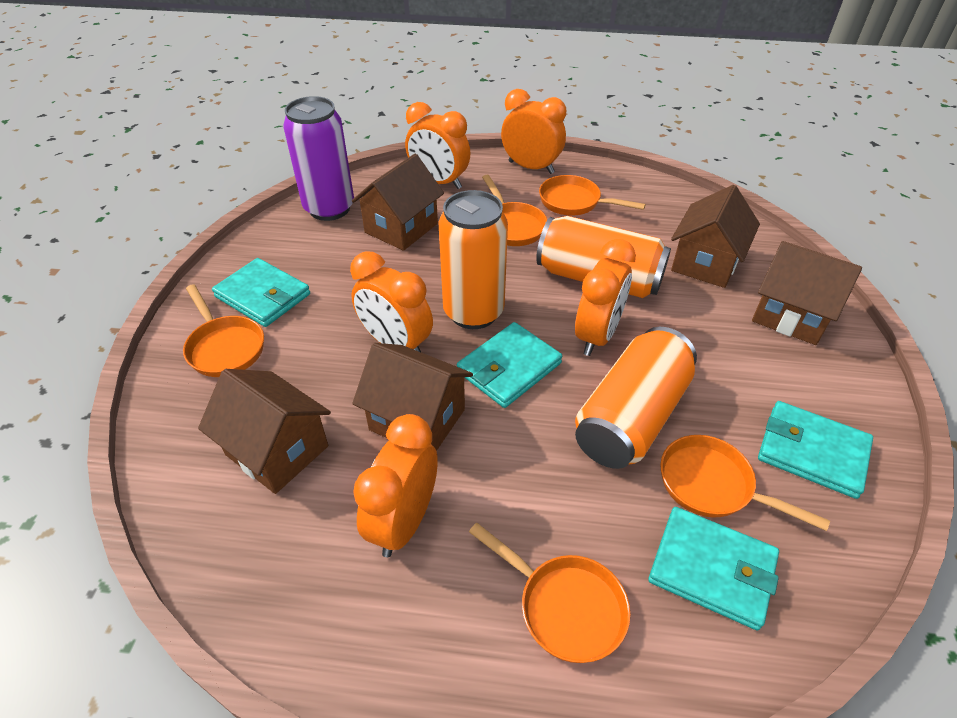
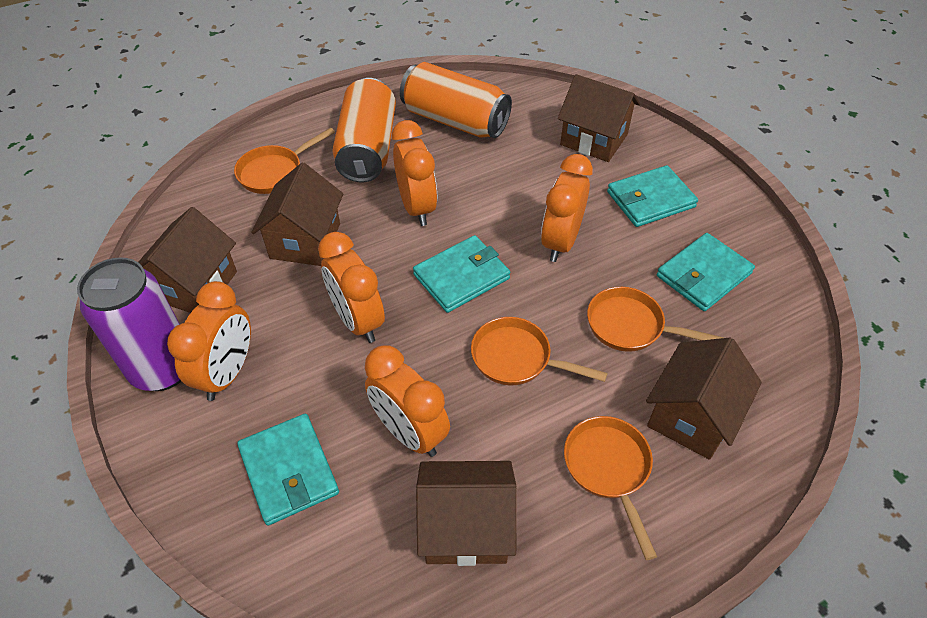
orange can: 3 -> 2
orange pan: 5 -> 4

